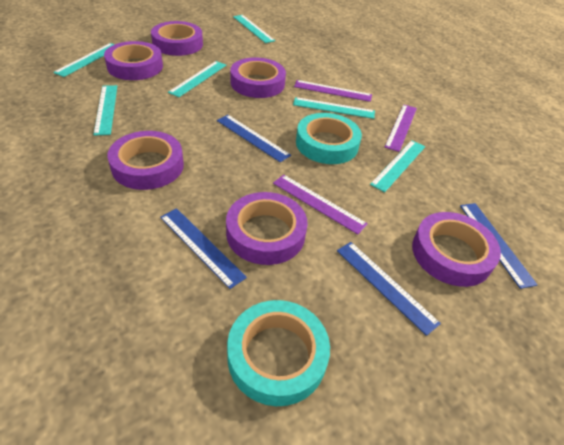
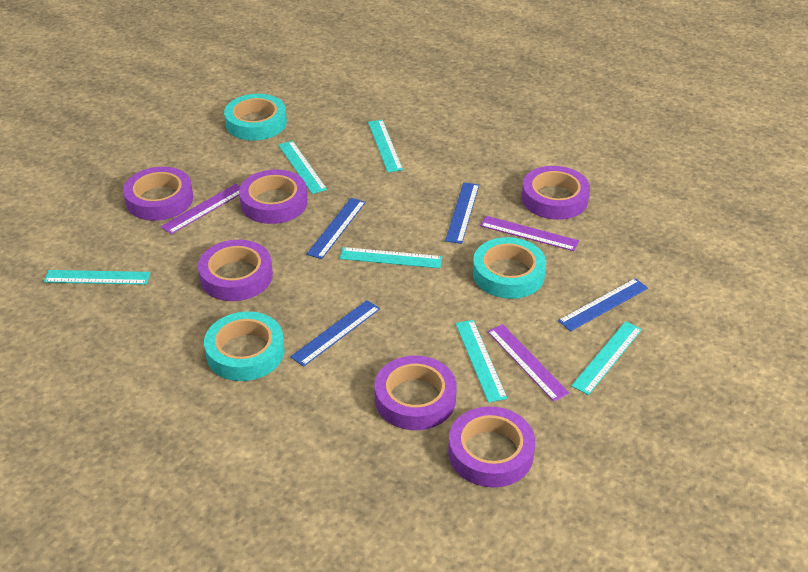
turquoise tape: 2 -> 3

